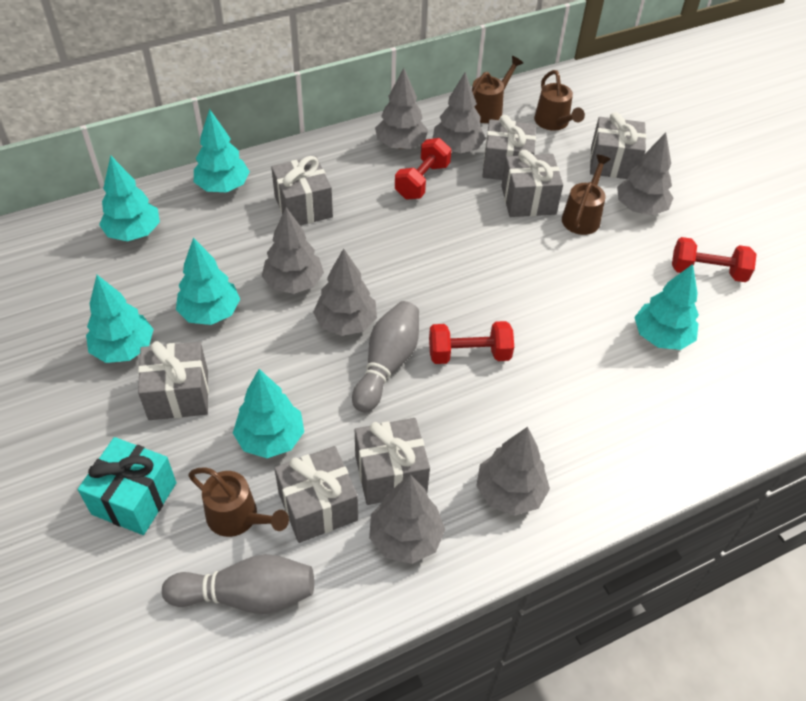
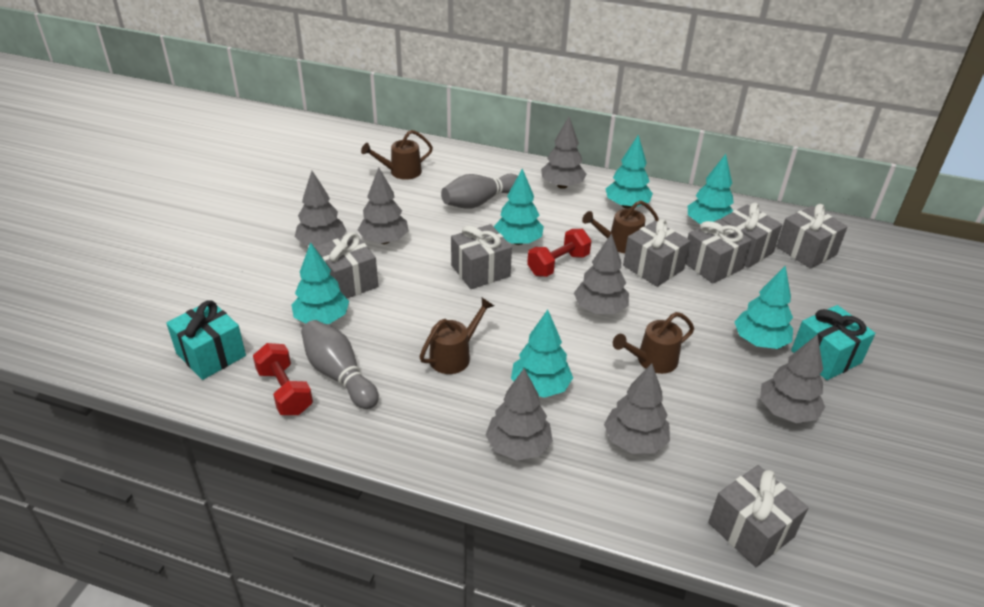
red dumbbell: 3 -> 2
turquoise gift: 1 -> 2

